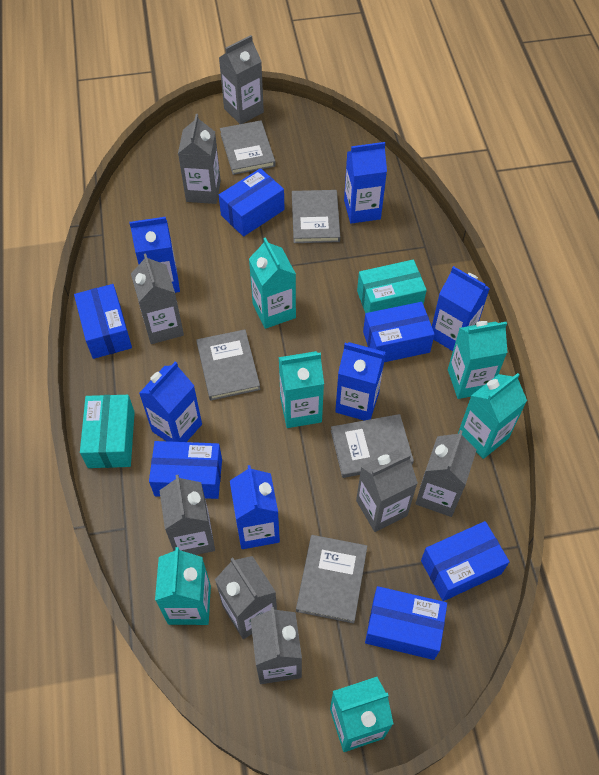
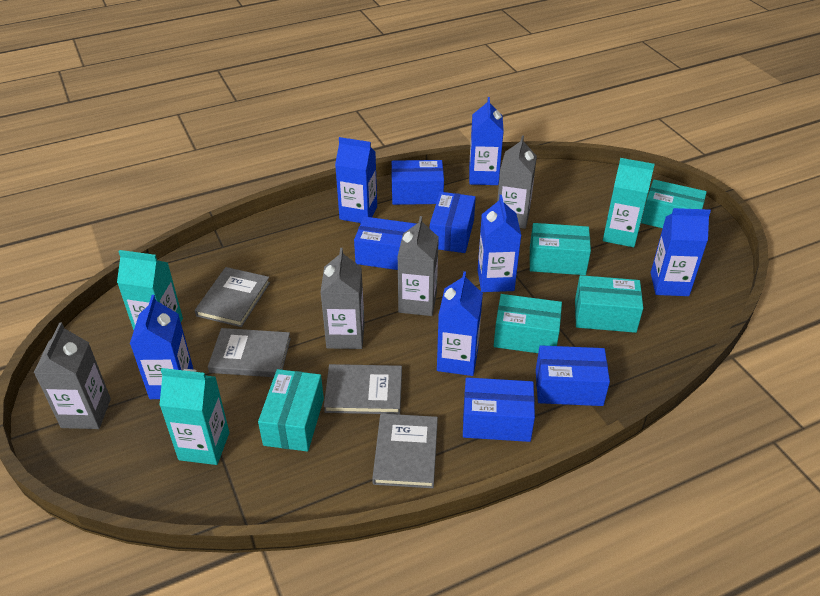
blue box: 6 -> 5
grey book: 5 -> 4
grey carton: 8 -> 4
turquoise box: 2 -> 5
turquoise carton: 6 -> 3

